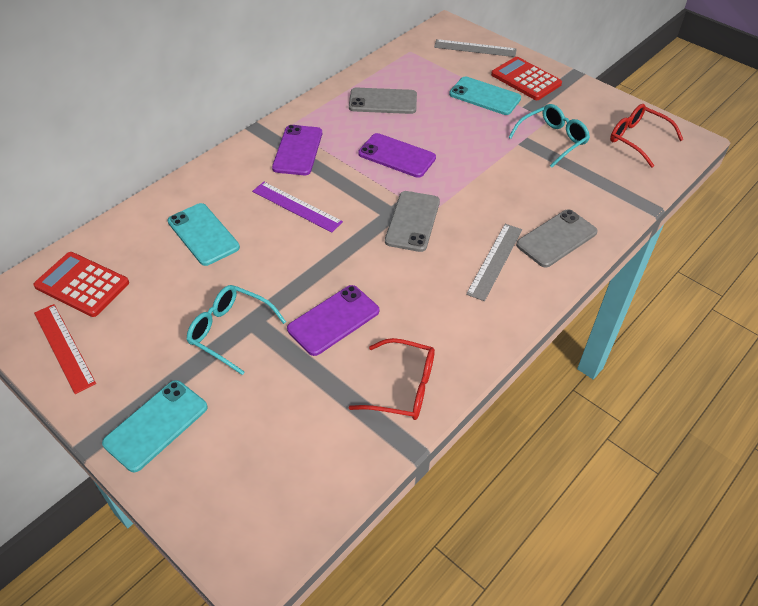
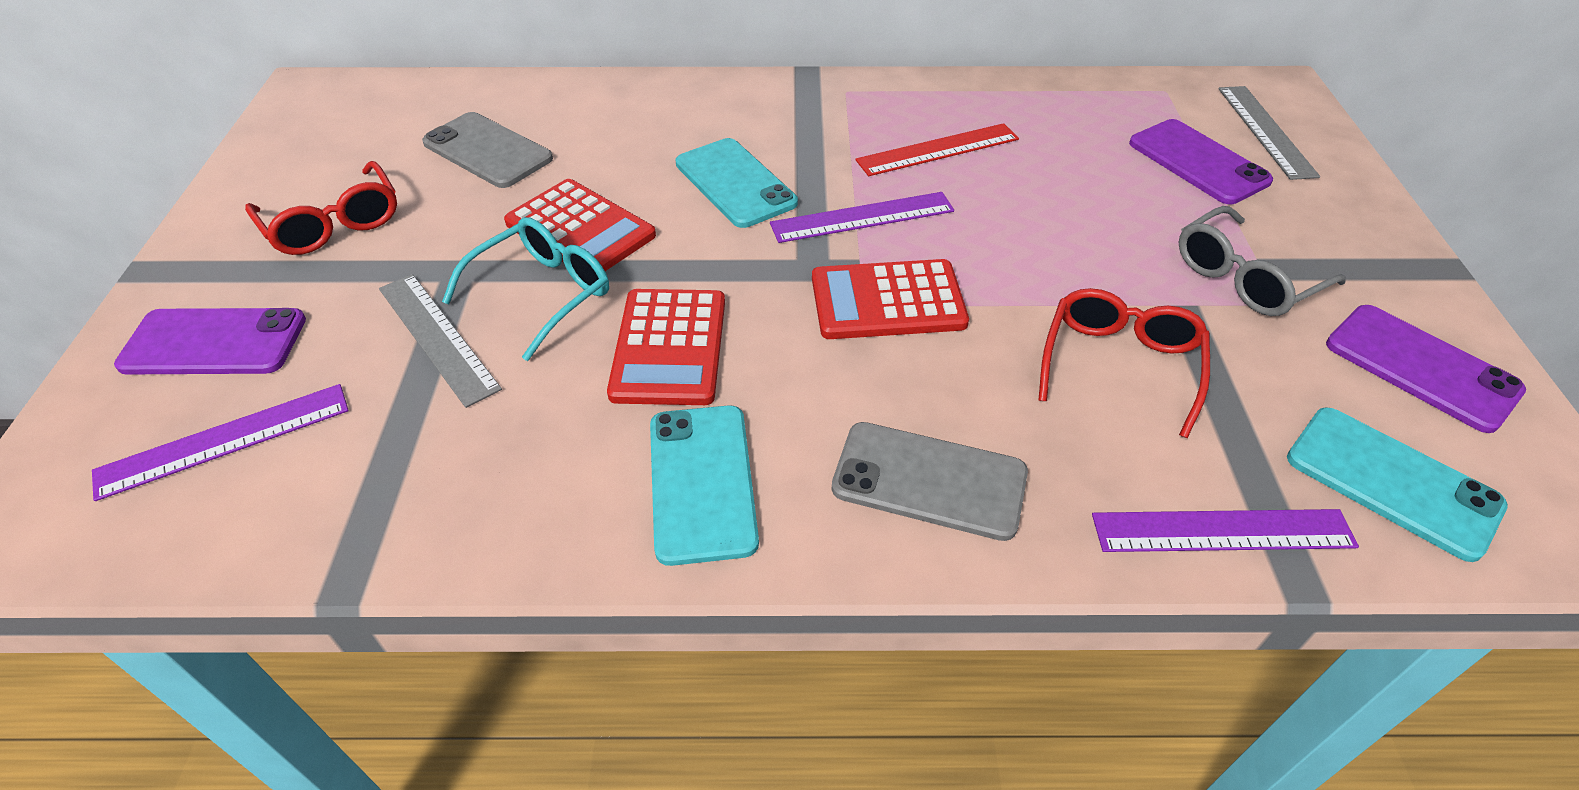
grey glasses: 0 -> 1
grey phone: 3 -> 2
purple ruler: 1 -> 3
red calculator: 2 -> 3
turquoise glasses: 2 -> 1

